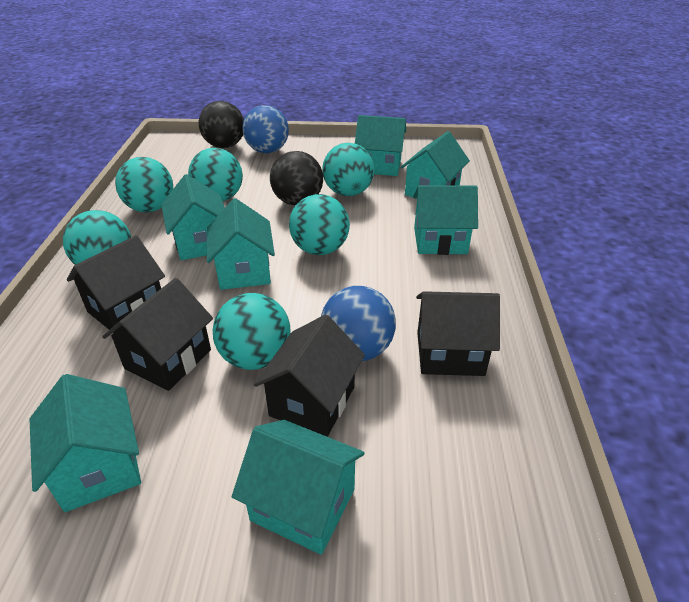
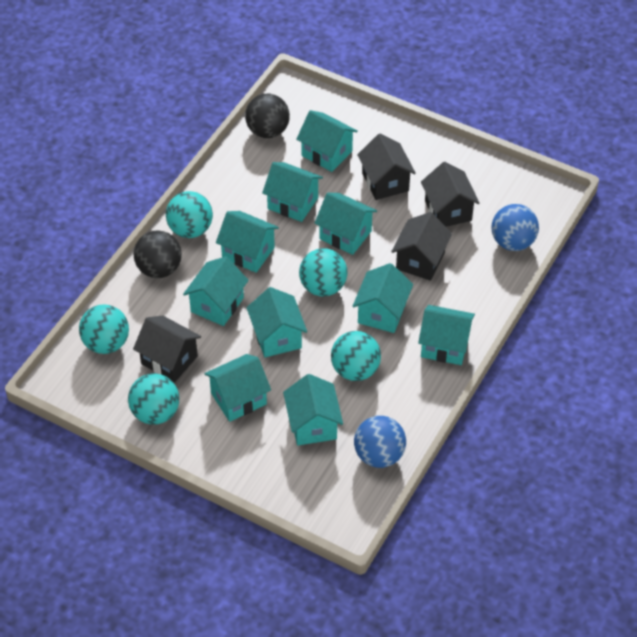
turquoise ball: 6 -> 5
turquoise house: 7 -> 10

